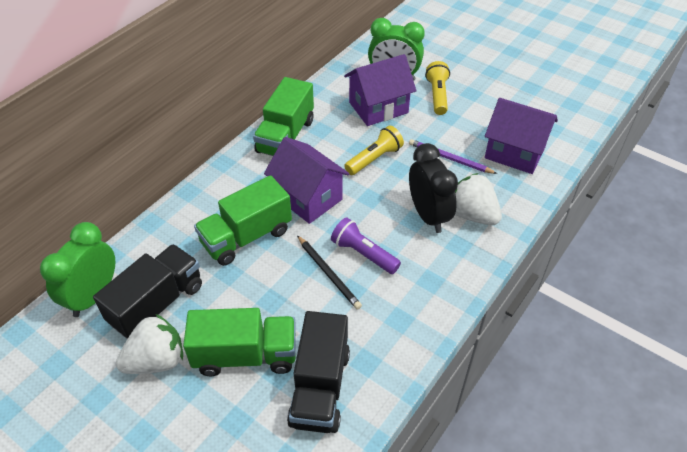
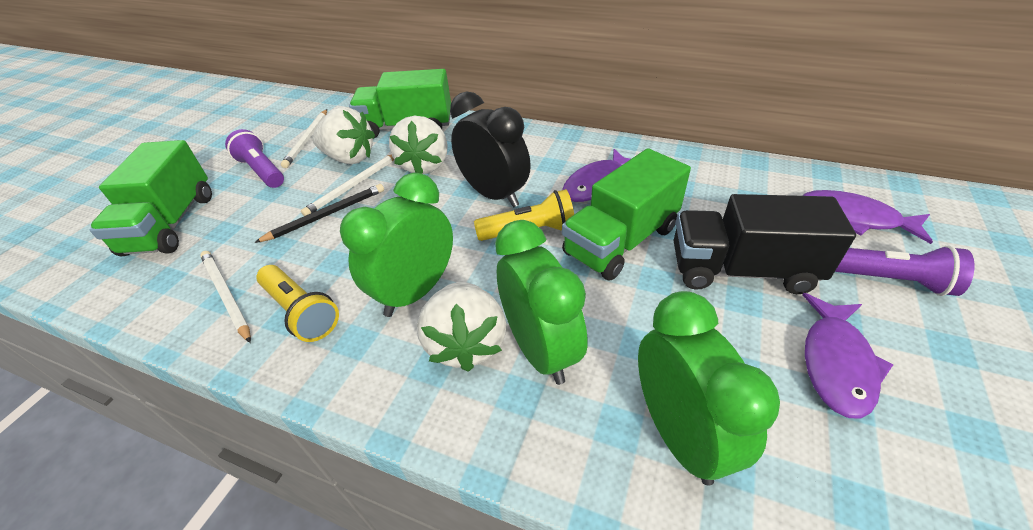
black truck: 2 -> 1
green clock: 2 -> 3
purple fish: 0 -> 3
purple flashlight: 1 -> 2
purple house: 3 -> 0
purple pencil: 1 -> 0
white pencil: 0 -> 3
white strawberry: 2 -> 3

